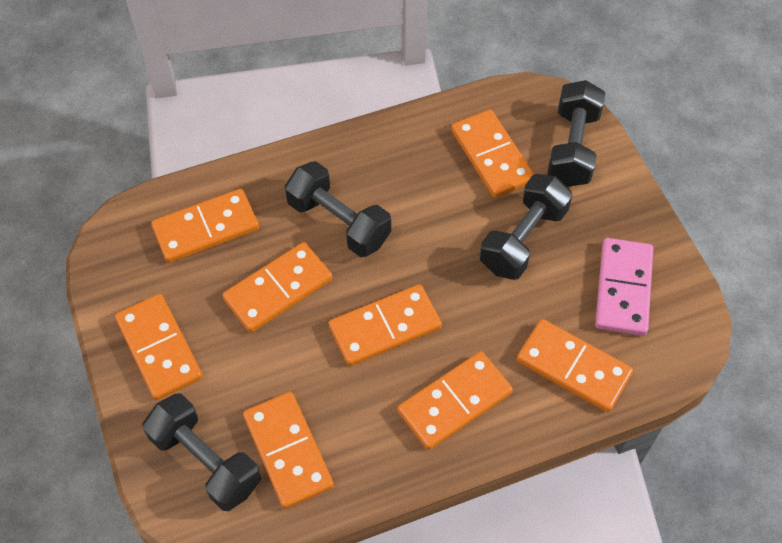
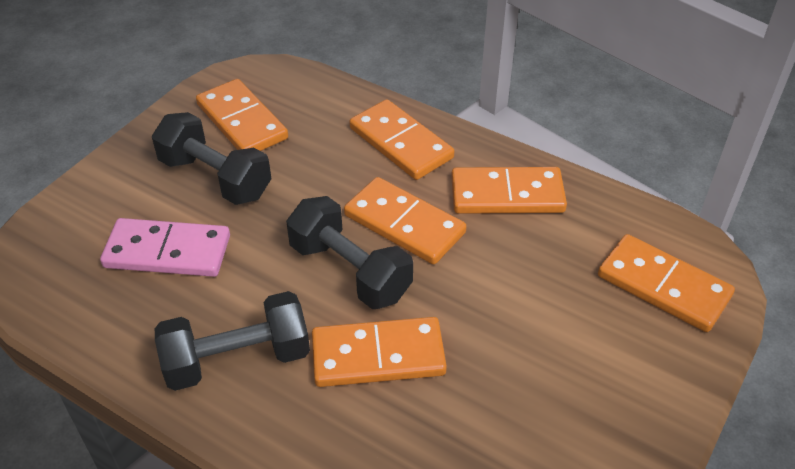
black dumbbell: 4 -> 3
orange domino: 8 -> 6

